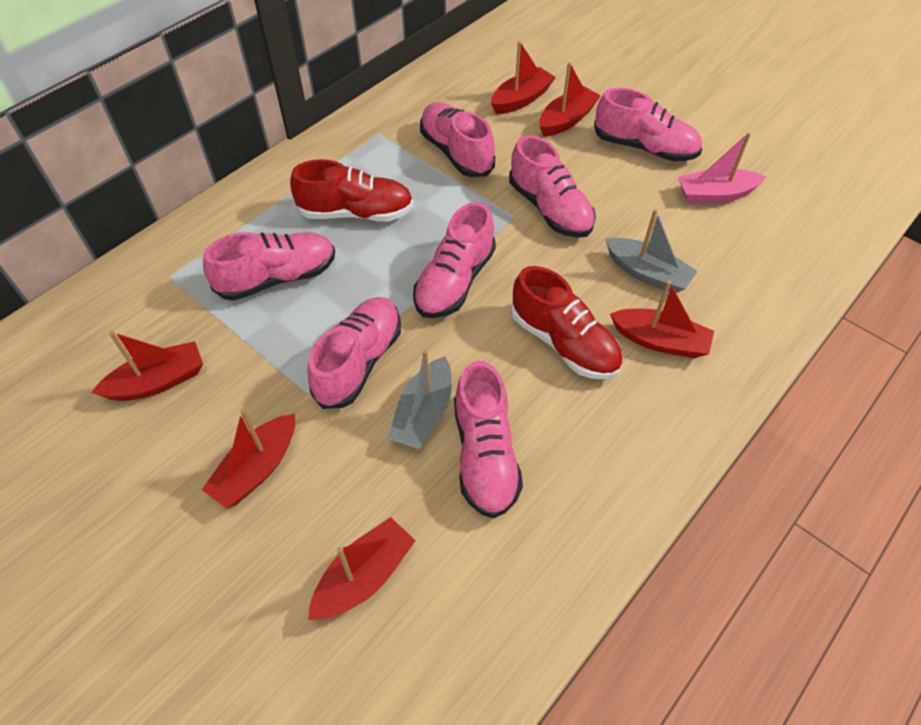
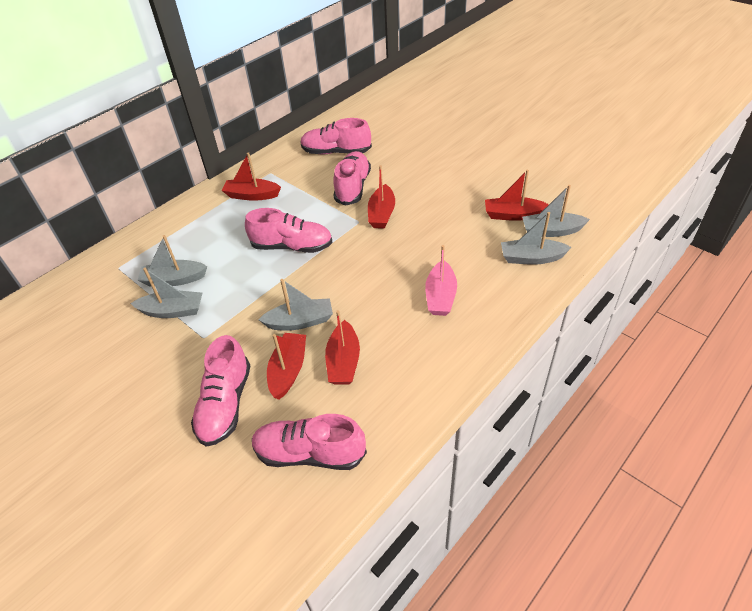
grey boat: 2 -> 5
pink shoe: 7 -> 5
red boat: 6 -> 5
red shoe: 2 -> 0

